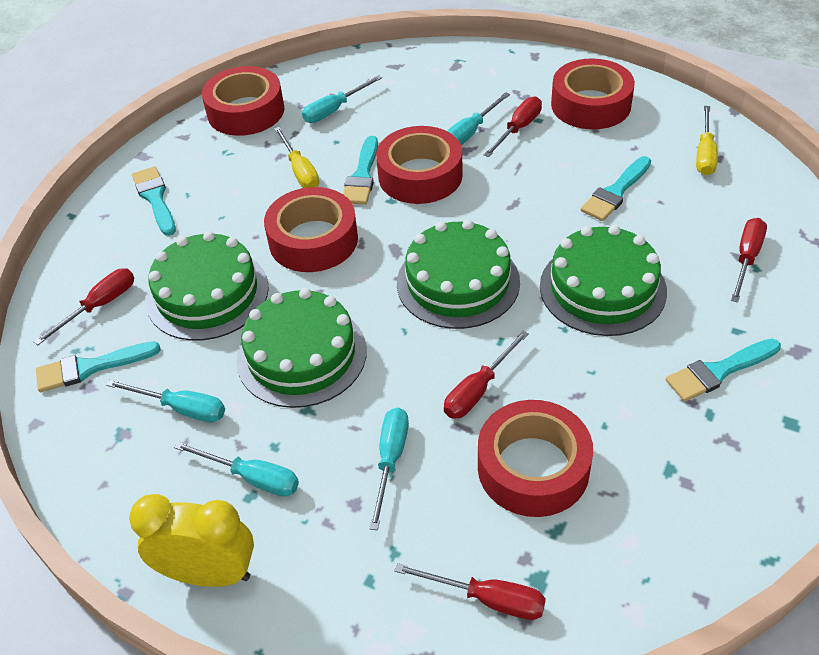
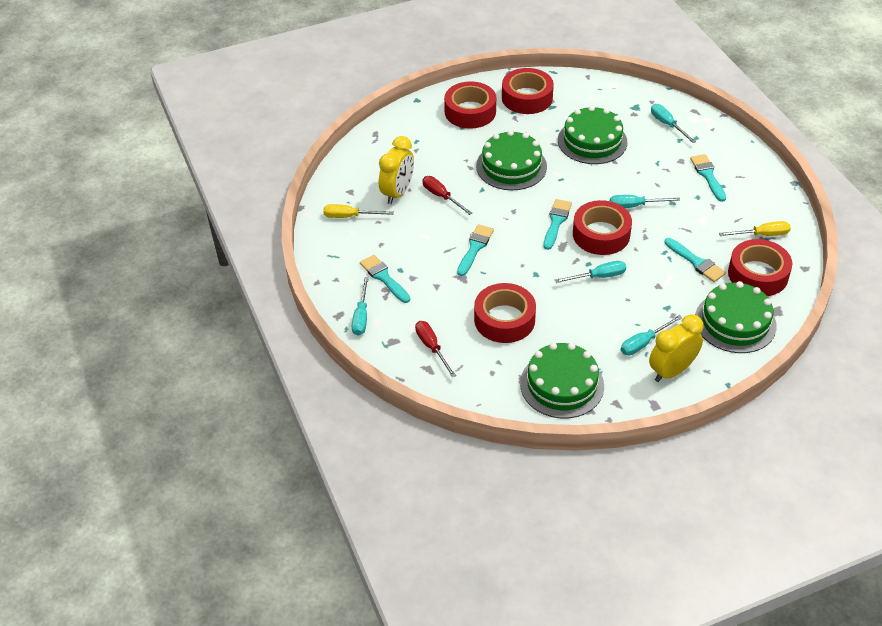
red screwdriver: 5 -> 2
yellow clock: 1 -> 2

